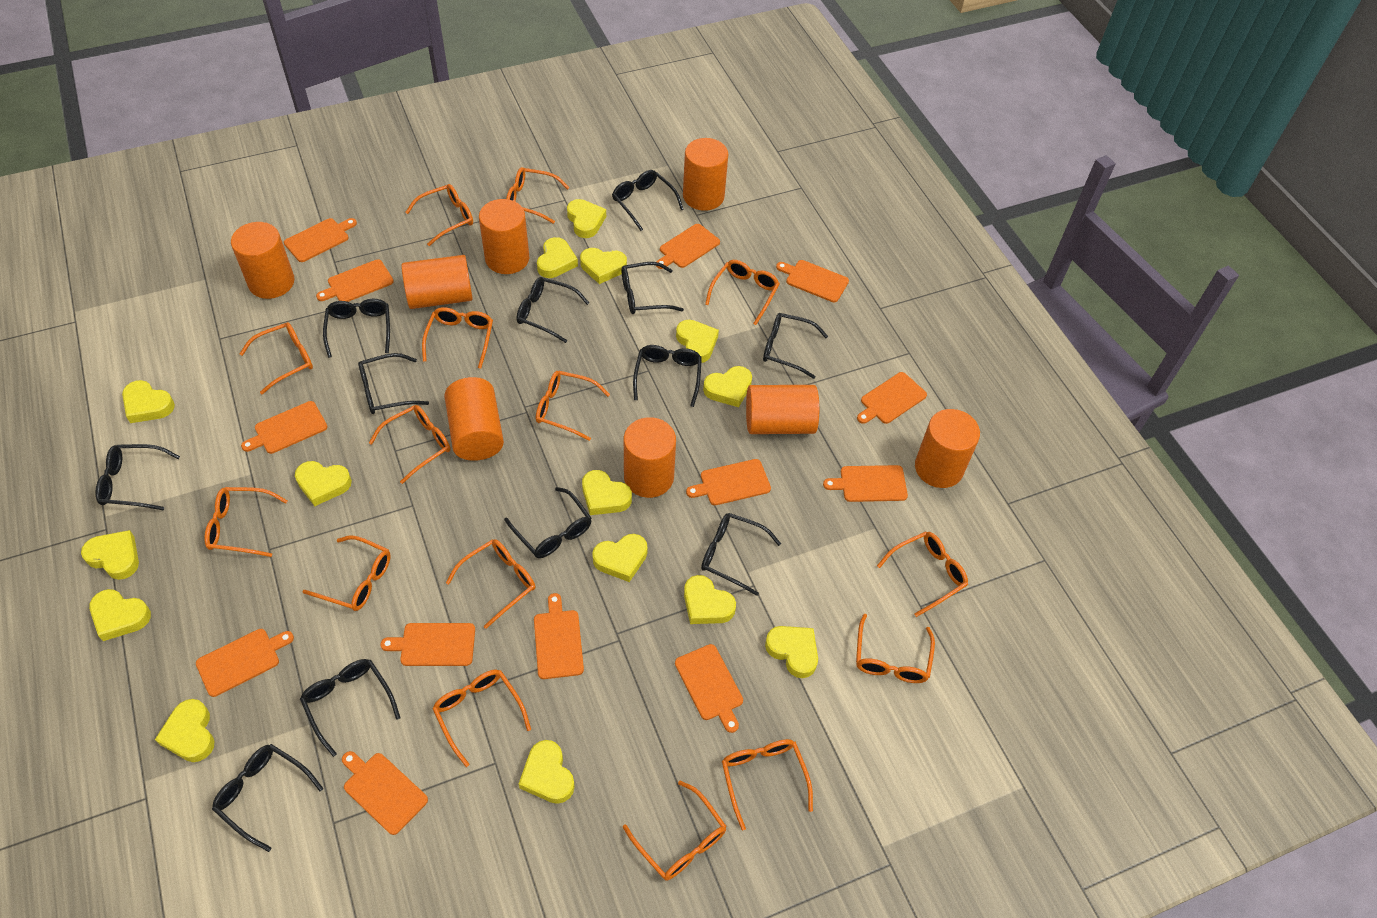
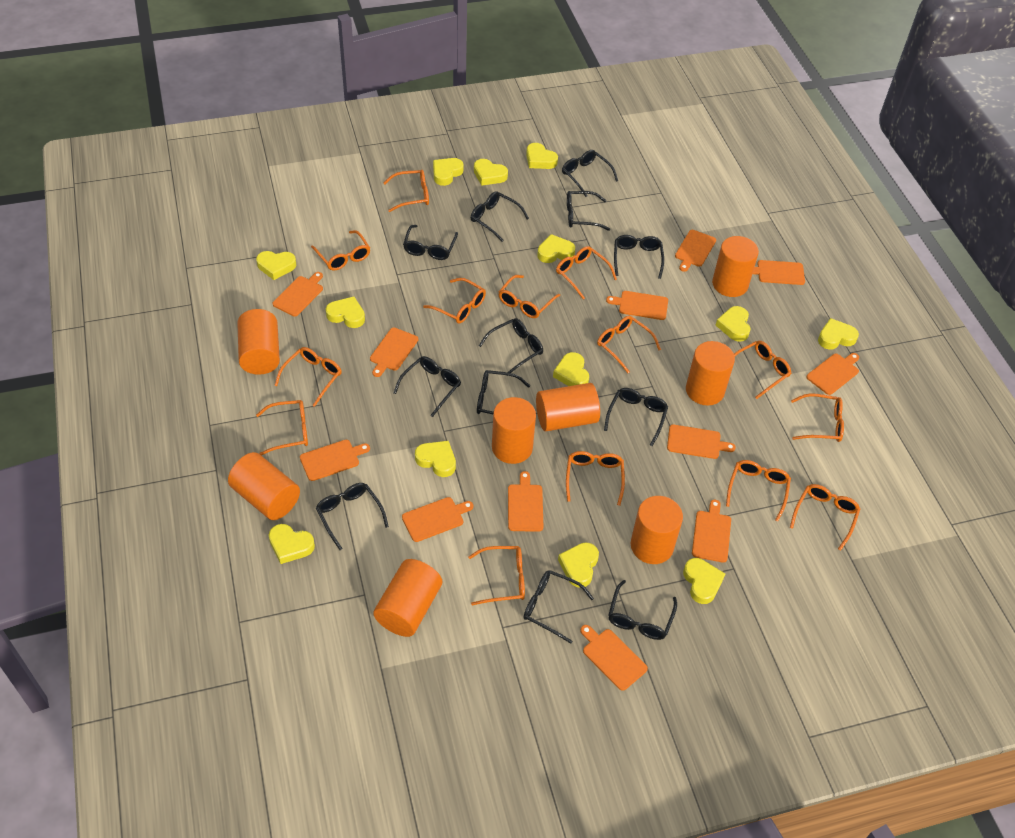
orange cutting board: 13 -> 12
orange glasses: 15 -> 14
yellow heart: 15 -> 13

